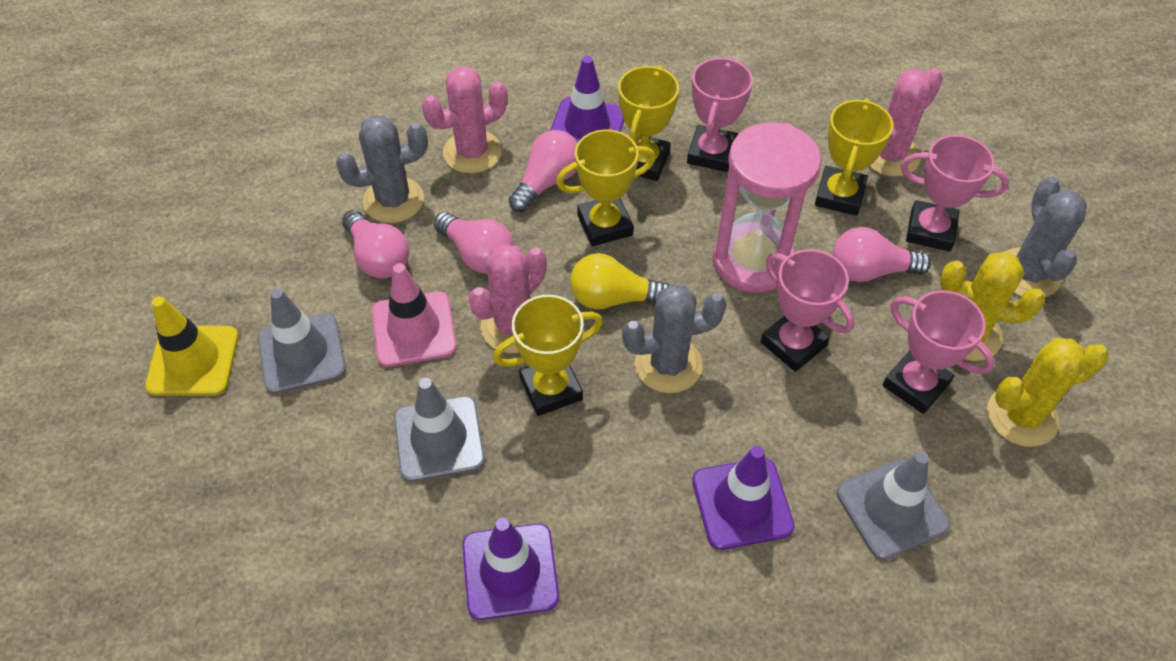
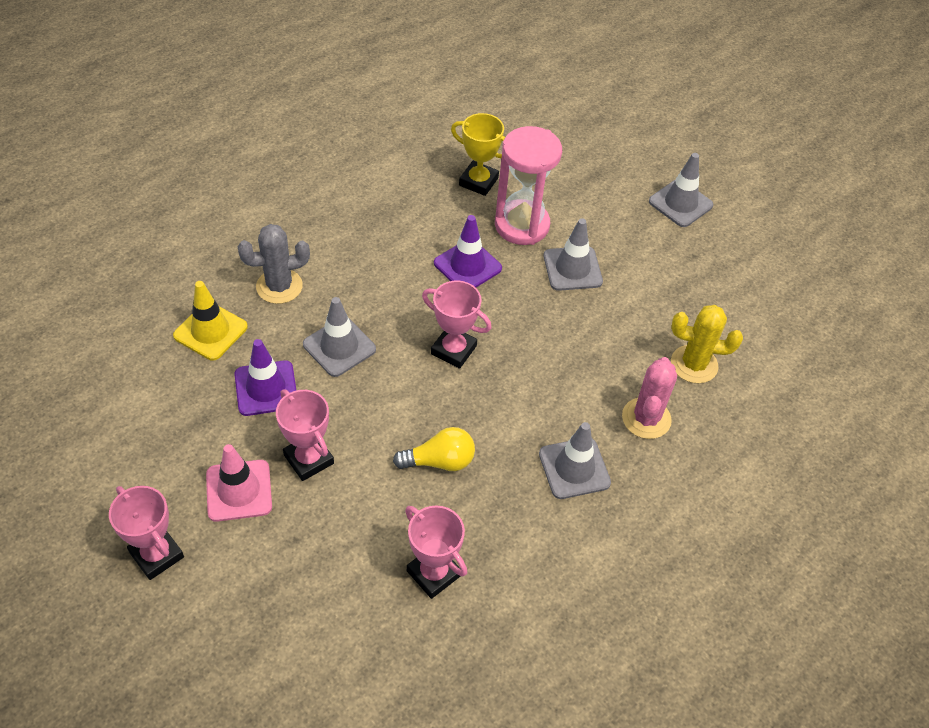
grey cactus: 3 -> 1
grey traffic cone: 3 -> 4
pink cactus: 3 -> 1
pink light bulb: 4 -> 0
purple traffic cone: 3 -> 2
yellow cactus: 2 -> 1
yellow trophy: 4 -> 1

